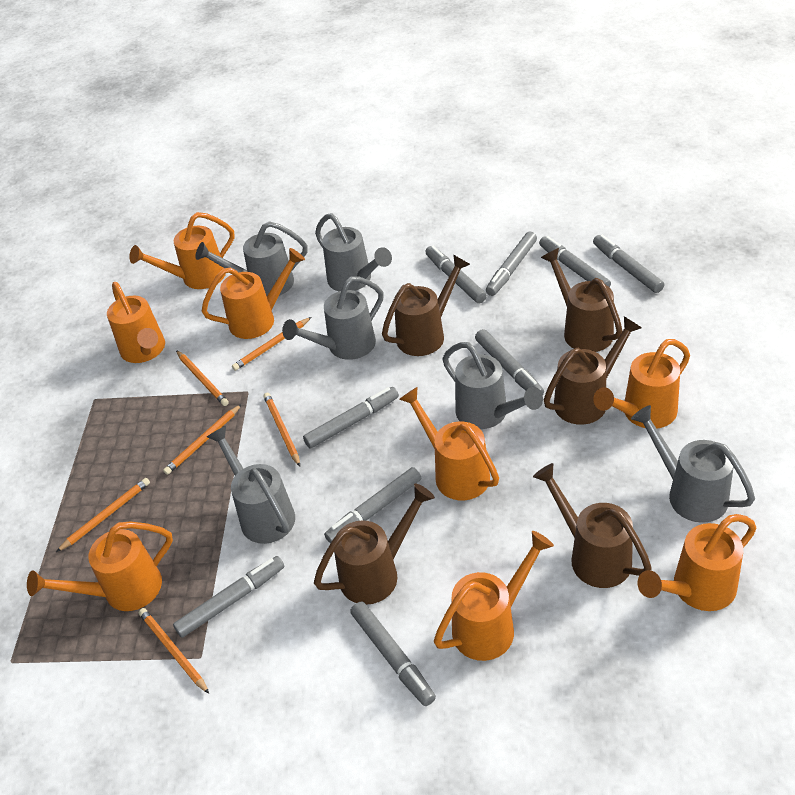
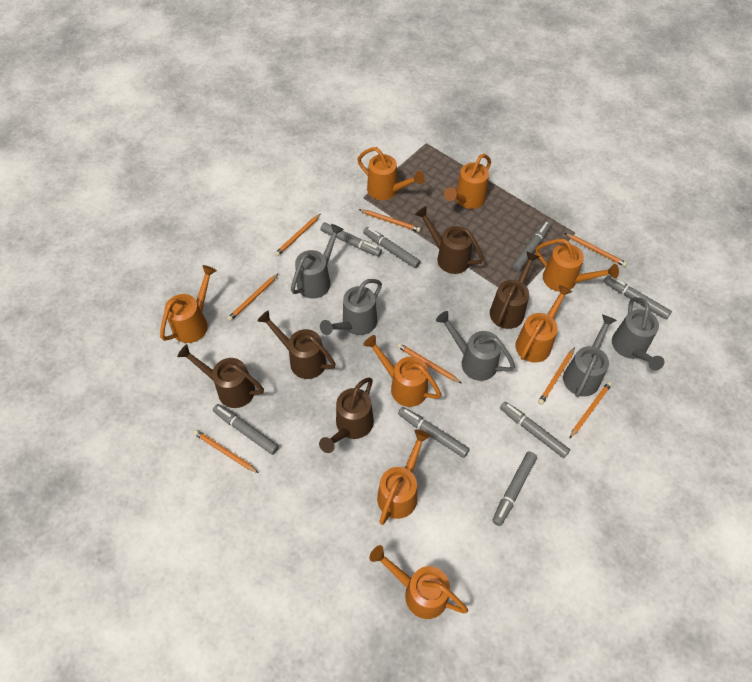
grey marker: 9 -> 8
grey watering can: 6 -> 5
orange pencil: 6 -> 8

